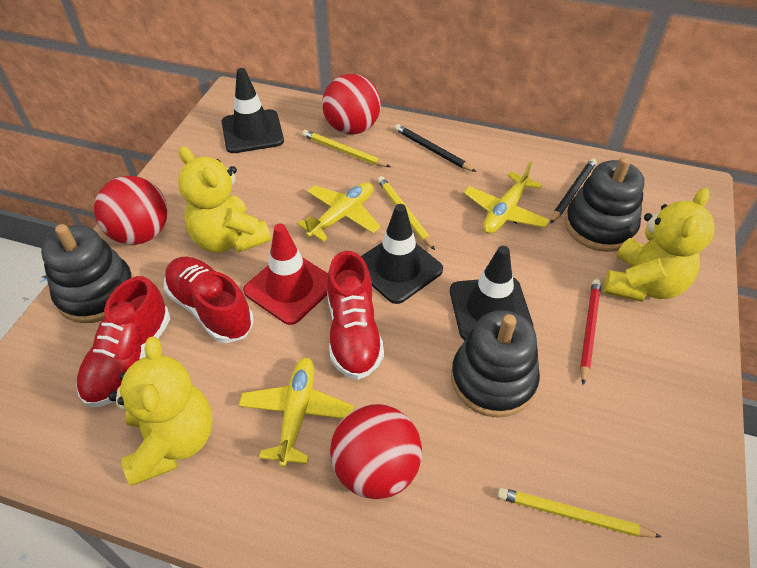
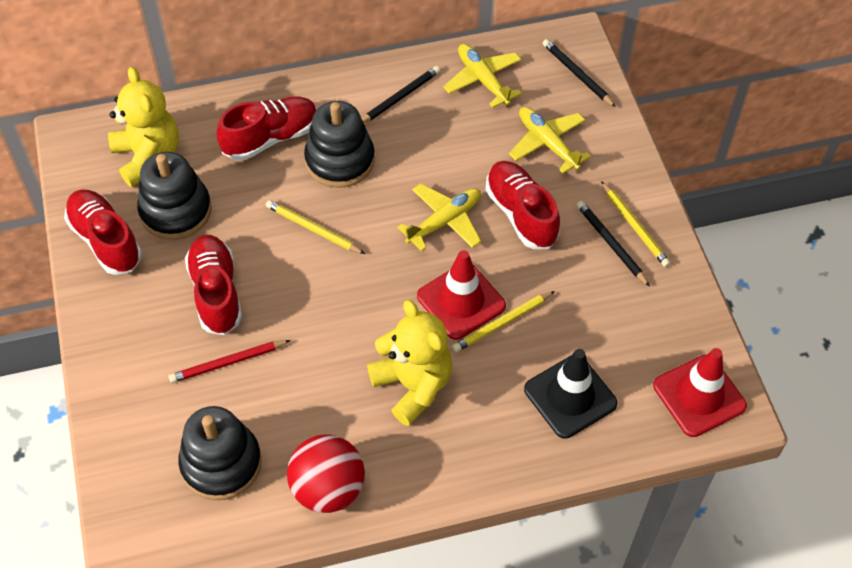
black pencil: 2 -> 3
black traffic cone: 3 -> 1
red ball: 3 -> 1
red shoe: 3 -> 4
red traffic cone: 1 -> 2
yellow teddy bear: 3 -> 2

